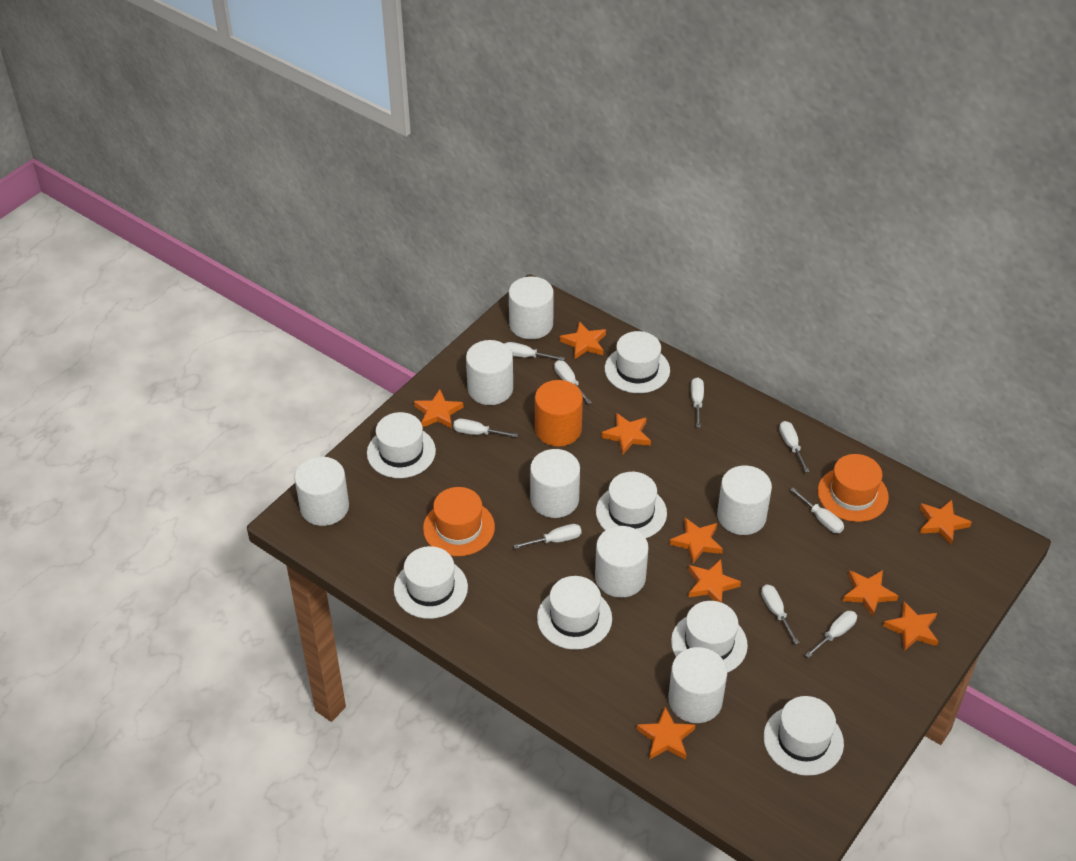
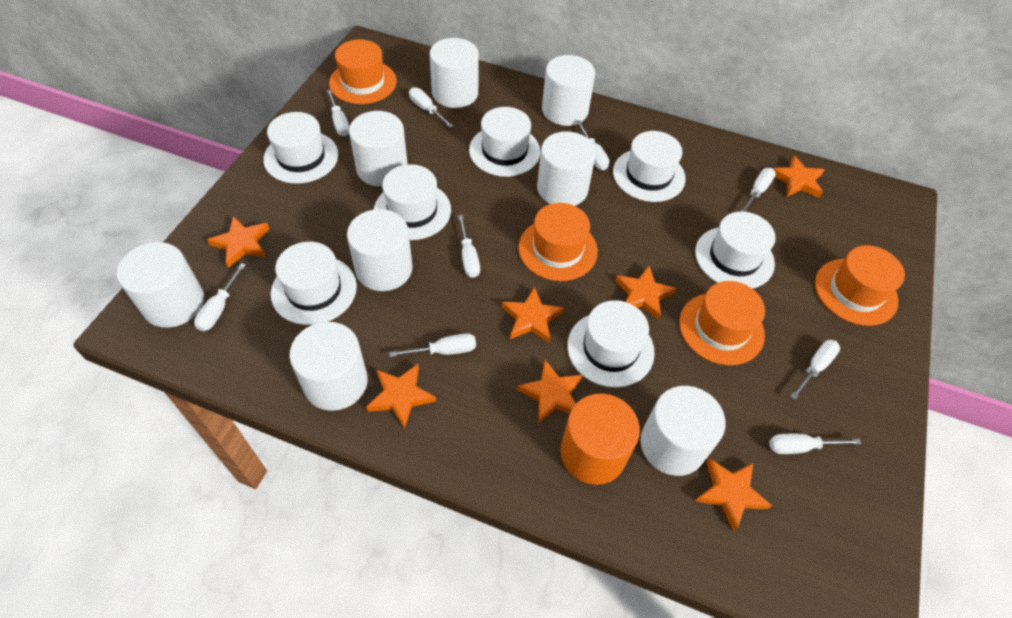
orange hat: 2 -> 4
orange star: 9 -> 7
white cylinder: 7 -> 8

